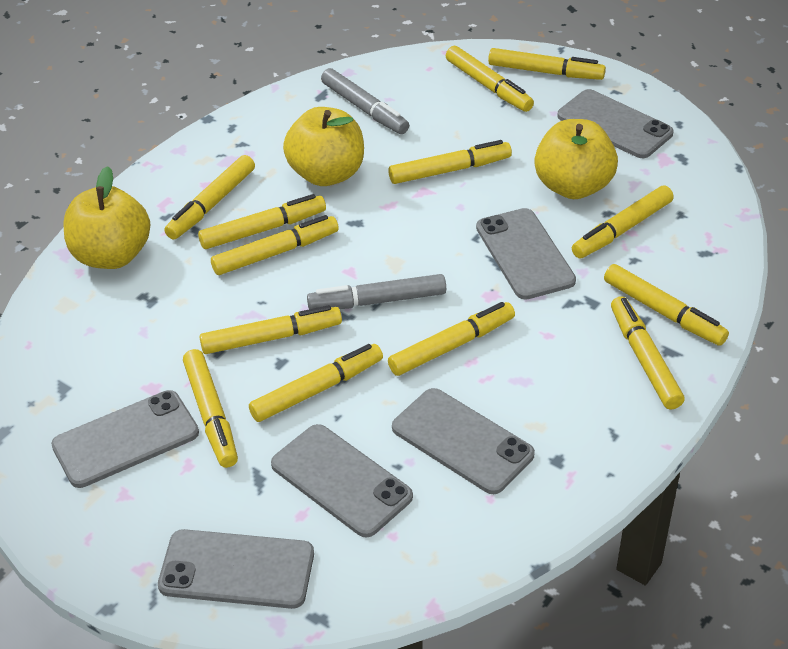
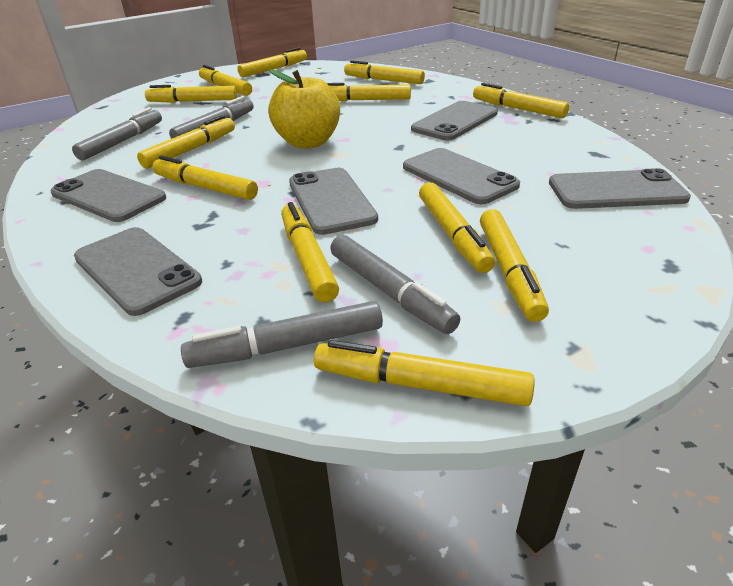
grey marker: 2 -> 4
yellow apple: 3 -> 1
yellow marker: 13 -> 12

